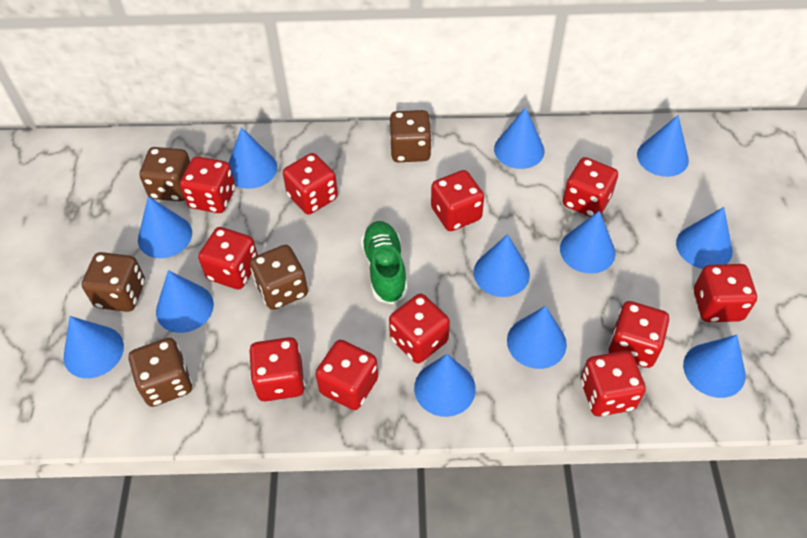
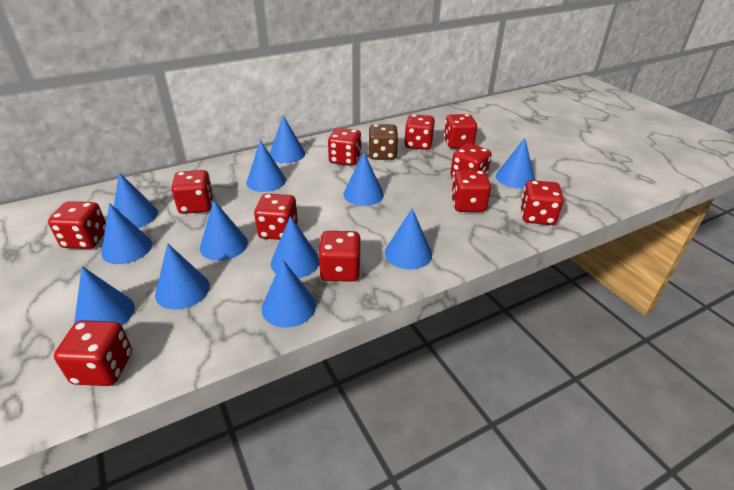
brown dice: 5 -> 1
green shoe: 1 -> 0

